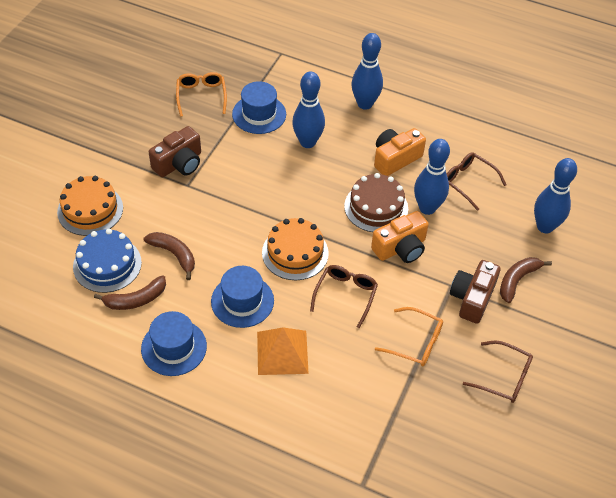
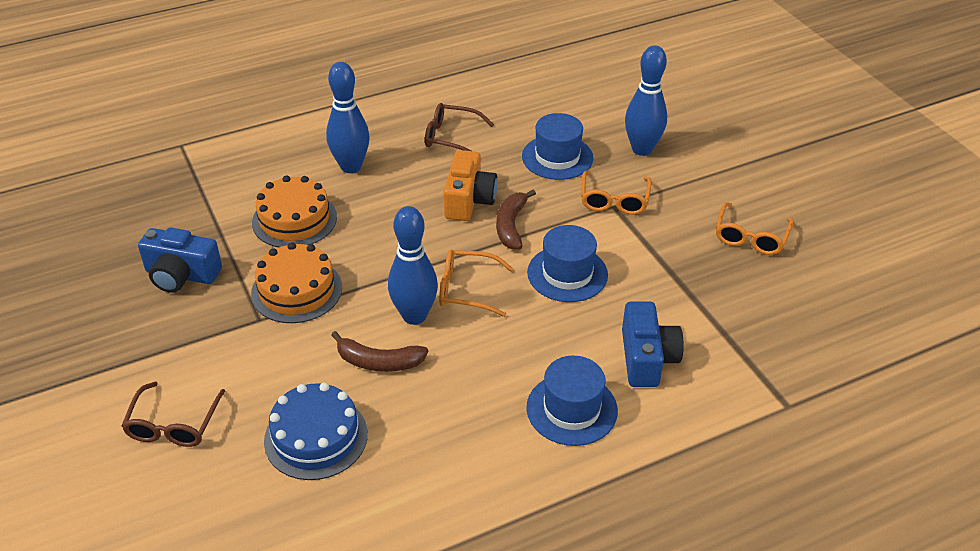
blue bowling pin: 4 -> 3
blue camera: 0 -> 2
brown banana: 3 -> 2
brown cake: 1 -> 0
brown camera: 2 -> 0
brown glasses: 3 -> 2
orange camera: 2 -> 1
orange glasses: 2 -> 3
orange pyramid: 1 -> 0

